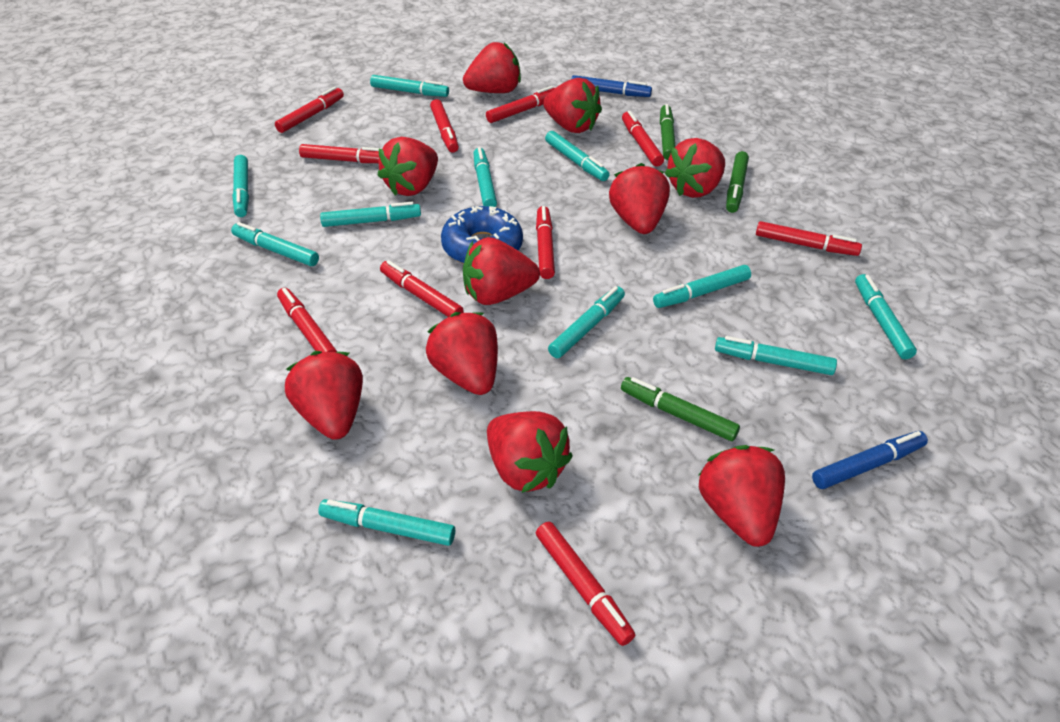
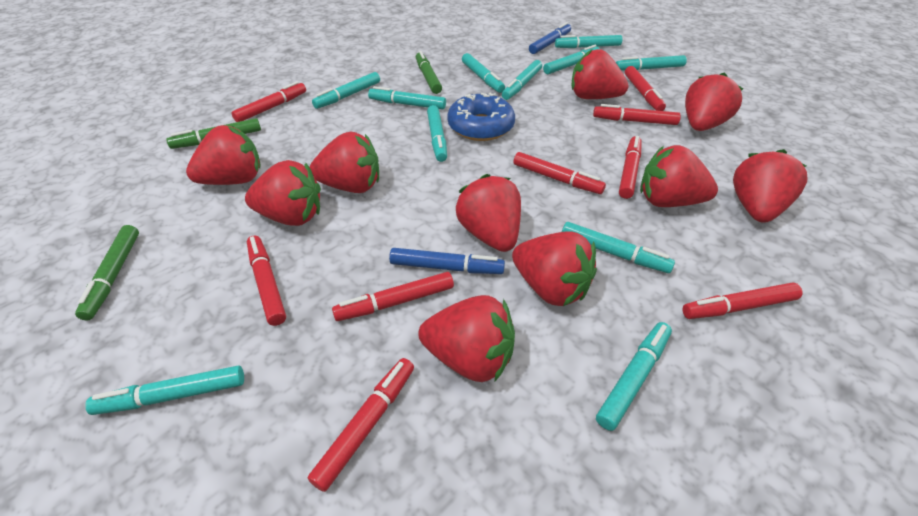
red marker: 10 -> 9

